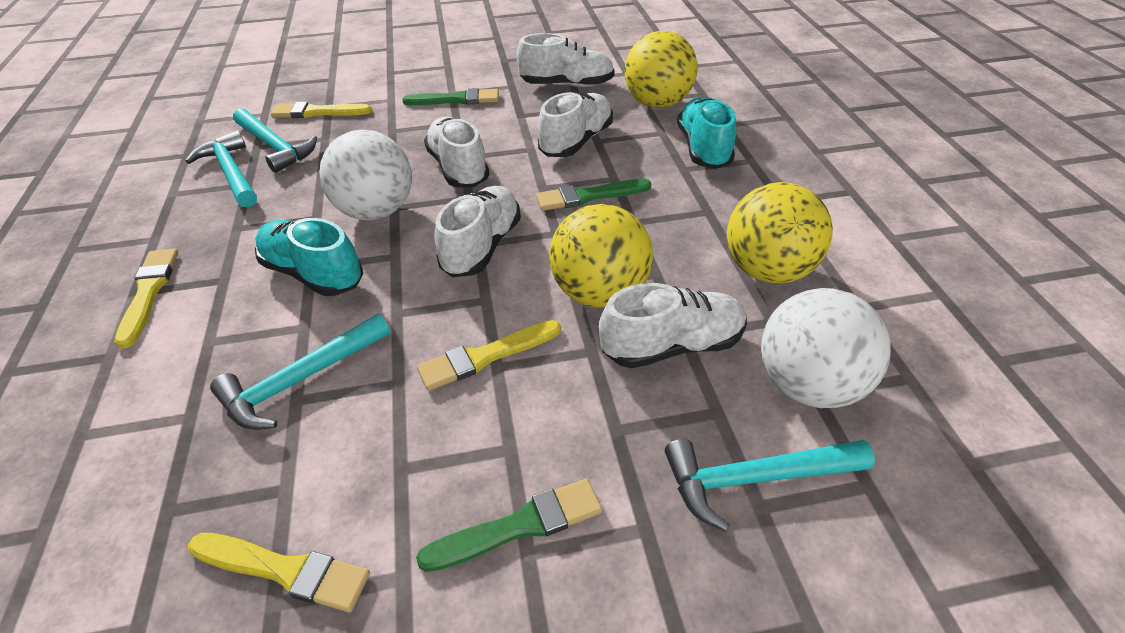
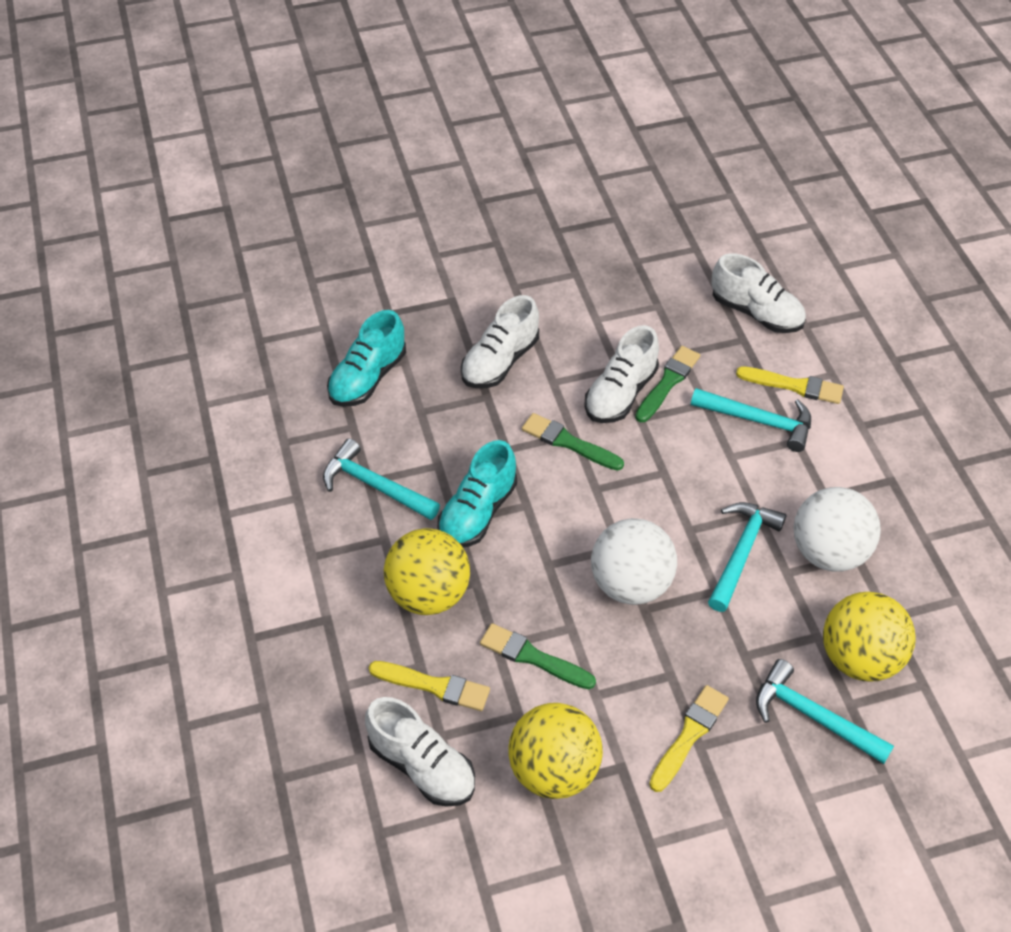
white shoe: 5 -> 4
yellow brush: 4 -> 3

